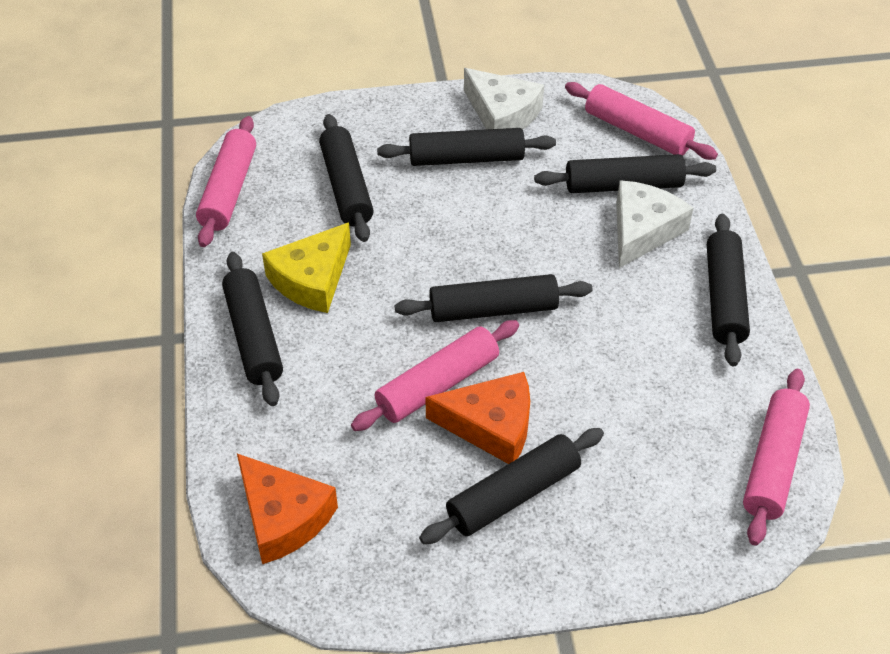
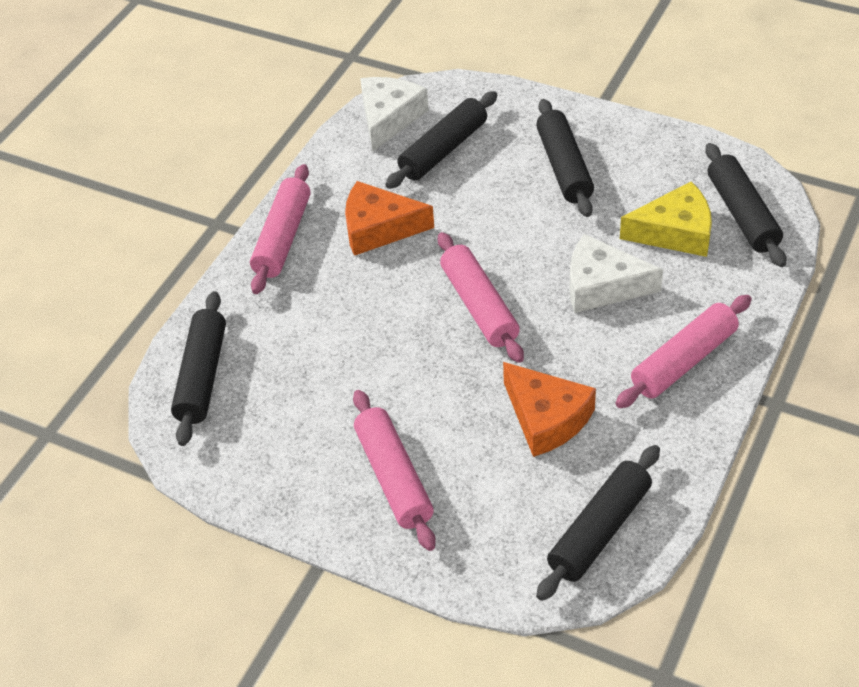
black rolling pin: 7 -> 5

